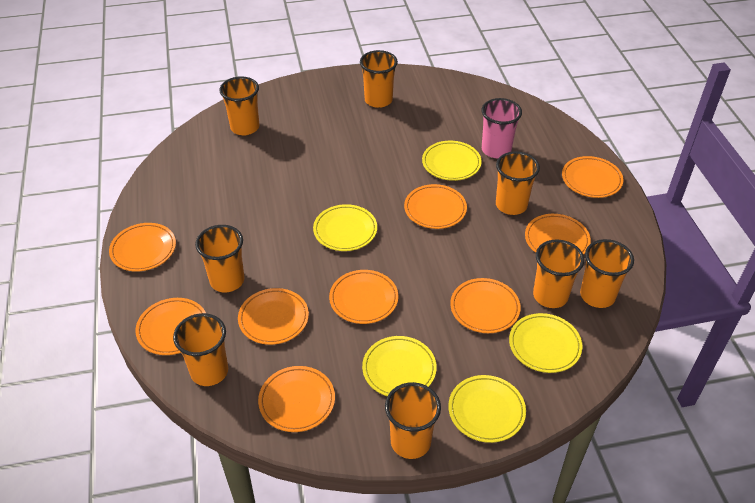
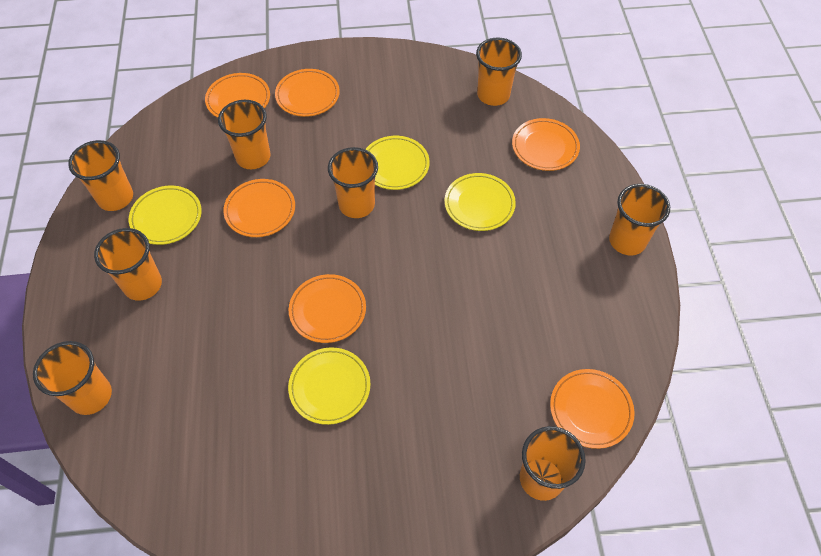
orange plate: 9 -> 6
pink cup: 1 -> 0
yellow plate: 5 -> 4

